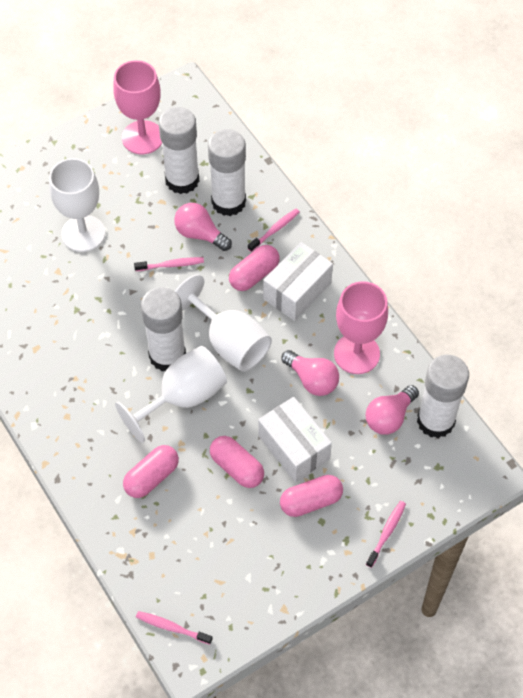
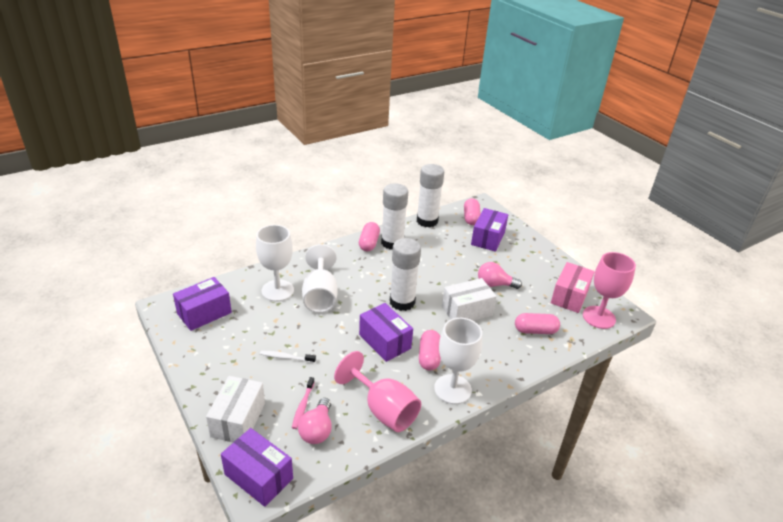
pink box: 0 -> 1
pink light bulb: 3 -> 2
pink toothbrush: 4 -> 1
purple box: 0 -> 4
white glue stick: 4 -> 3
white toothbrush: 0 -> 1

